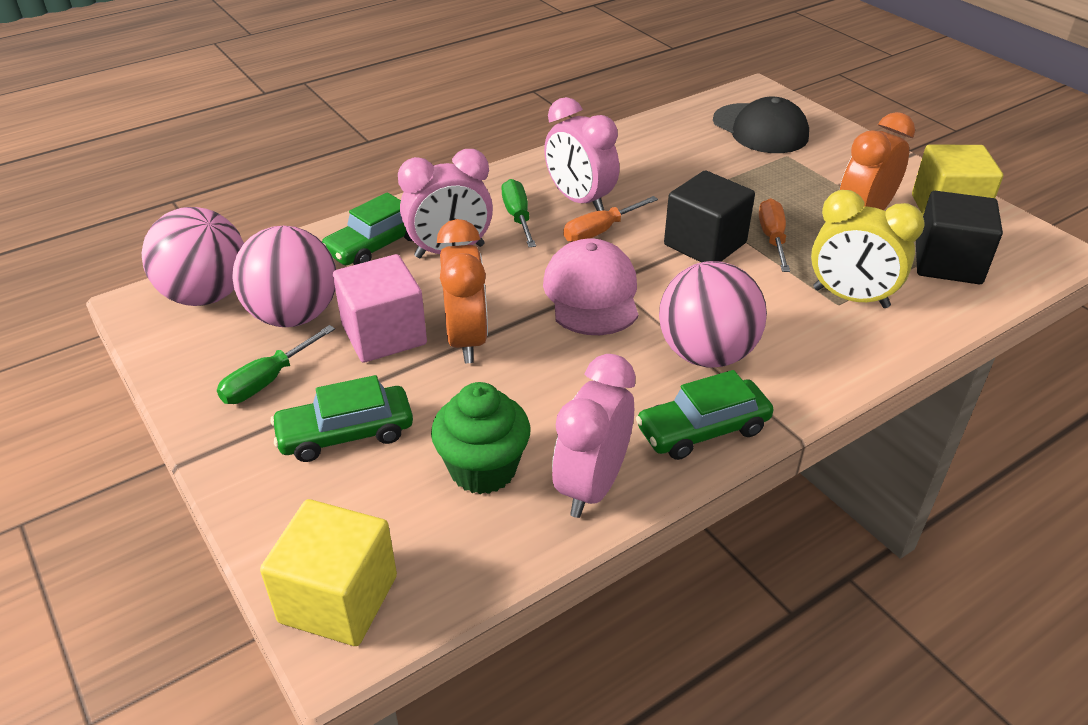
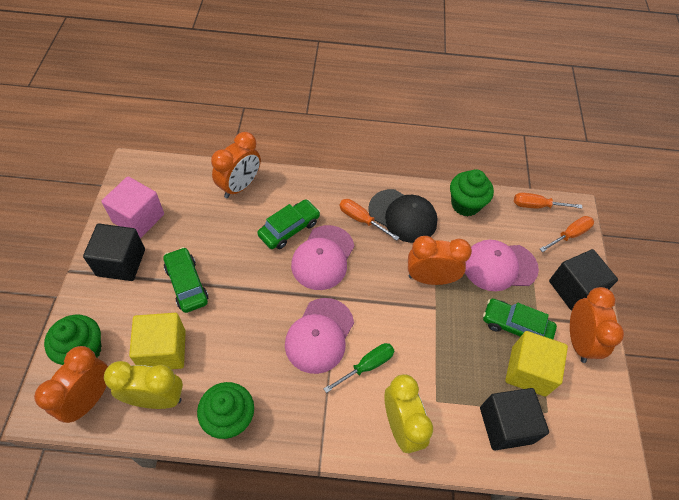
black cube: 2 -> 3
green cupcake: 1 -> 3
green screwdriver: 2 -> 1
orange clock: 2 -> 4
orange screwdriver: 2 -> 3
pink ball: 3 -> 0
pink cap: 1 -> 3
pink clock: 3 -> 0
yellow clock: 1 -> 2

